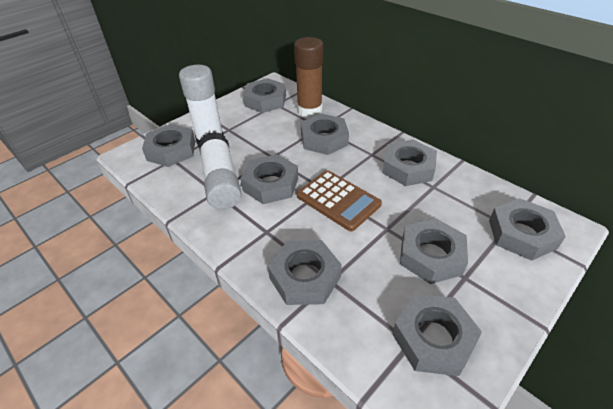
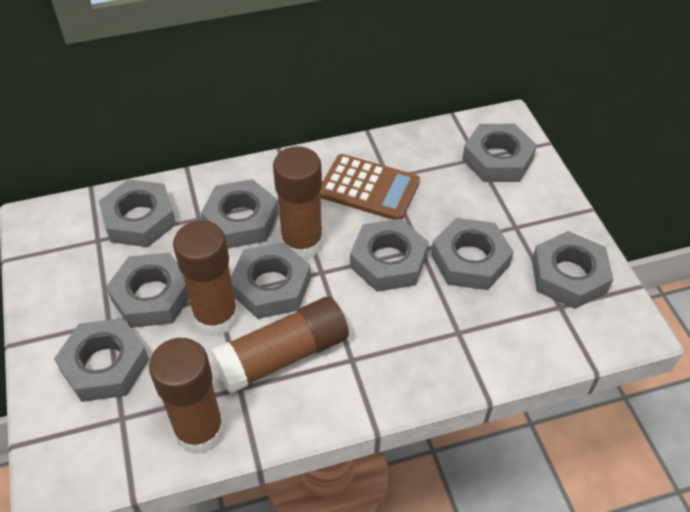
brown glue stick: 1 -> 4
white glue stick: 2 -> 0

